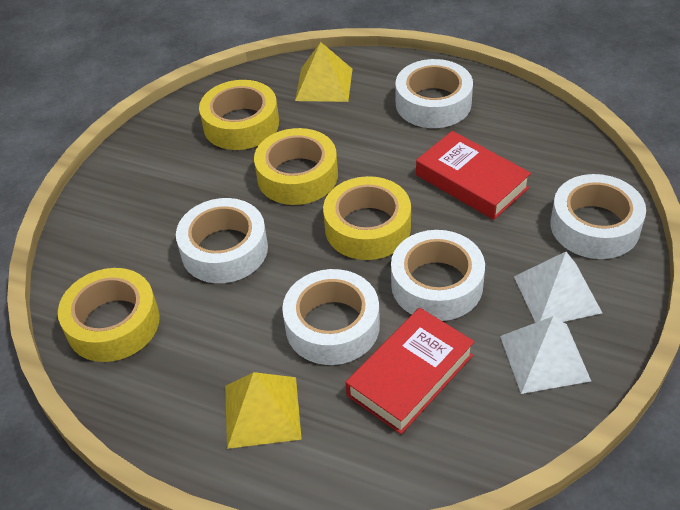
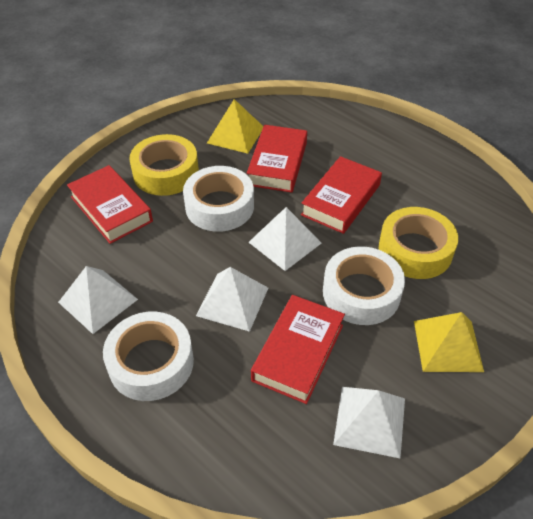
red book: 2 -> 4
white pyramid: 2 -> 4
white tape: 5 -> 3
yellow tape: 4 -> 2

